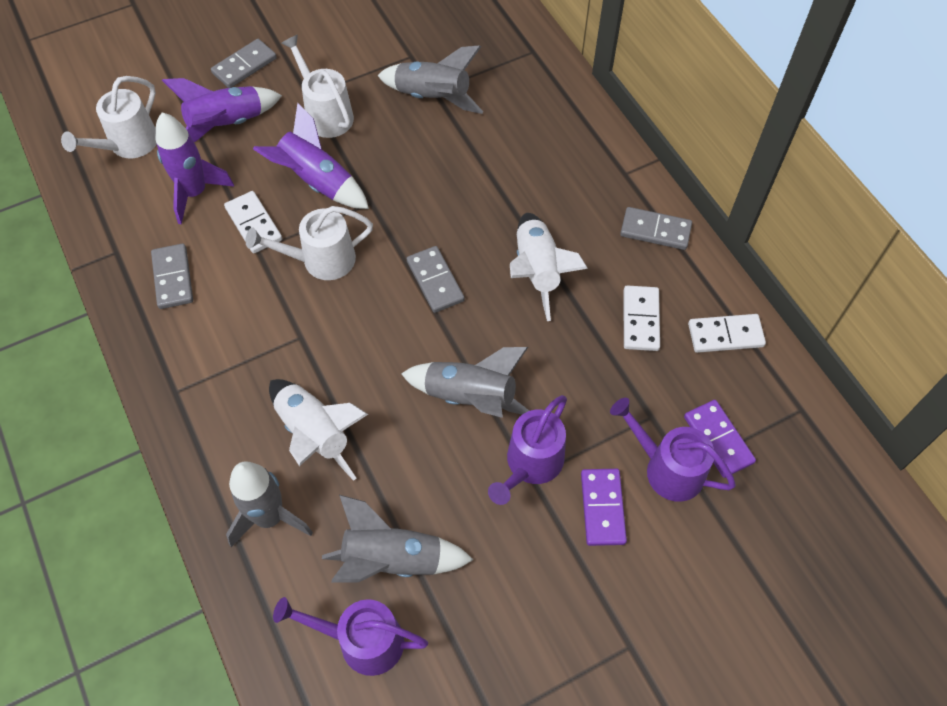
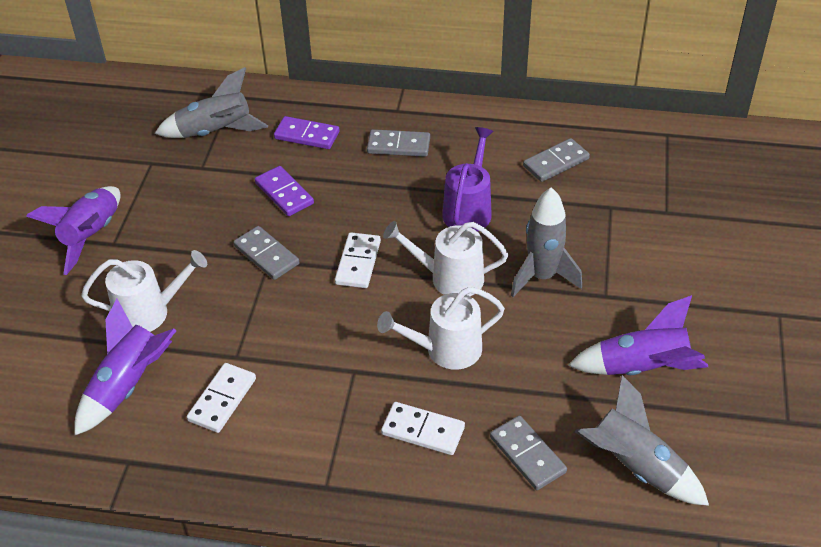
grey rocket: 4 -> 3
purple watering can: 3 -> 1
white rocket: 2 -> 0

